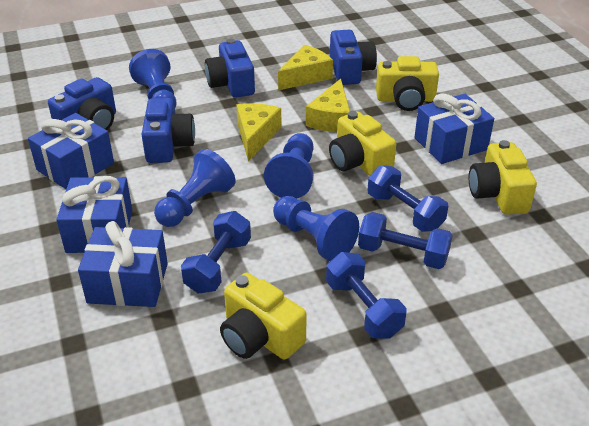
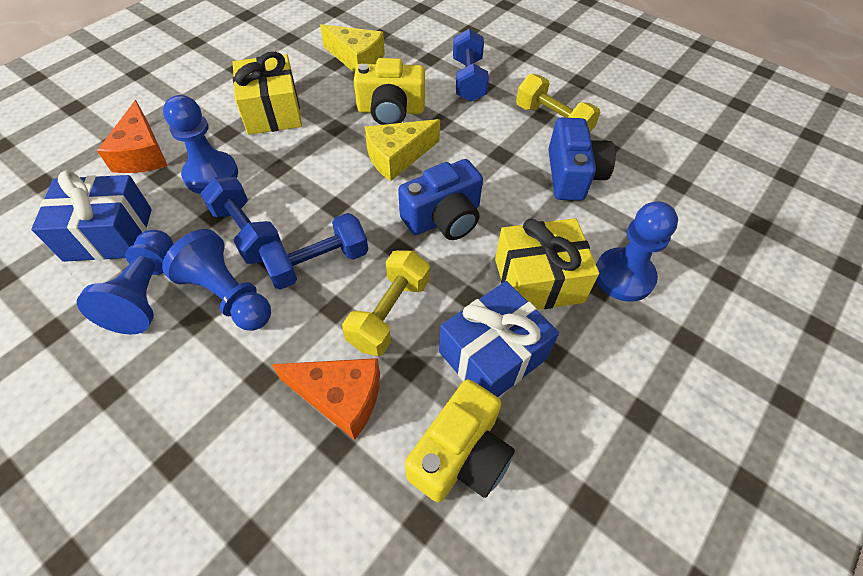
blue camera: 4 -> 2
blue dumbbell: 4 -> 3
blue gift: 4 -> 2
orange cheese: 0 -> 2
yellow camera: 4 -> 2
yellow cheese: 3 -> 2
yellow dumbbell: 0 -> 2
yellow gift: 0 -> 2

